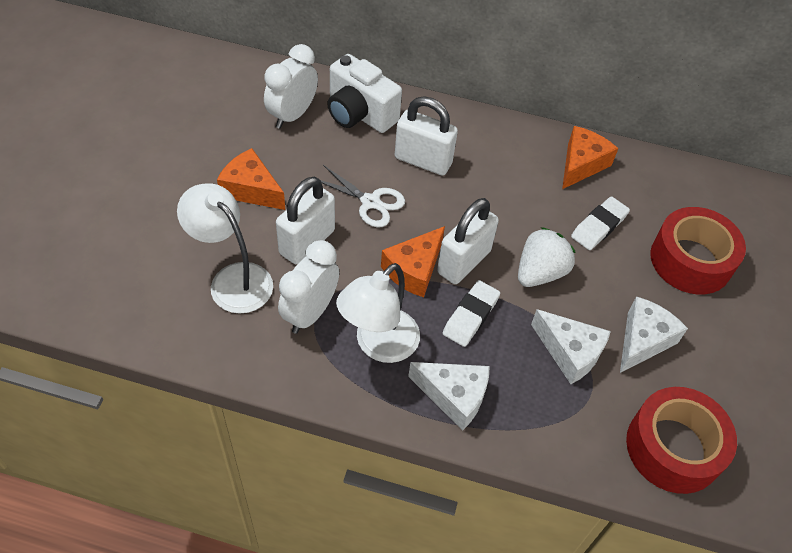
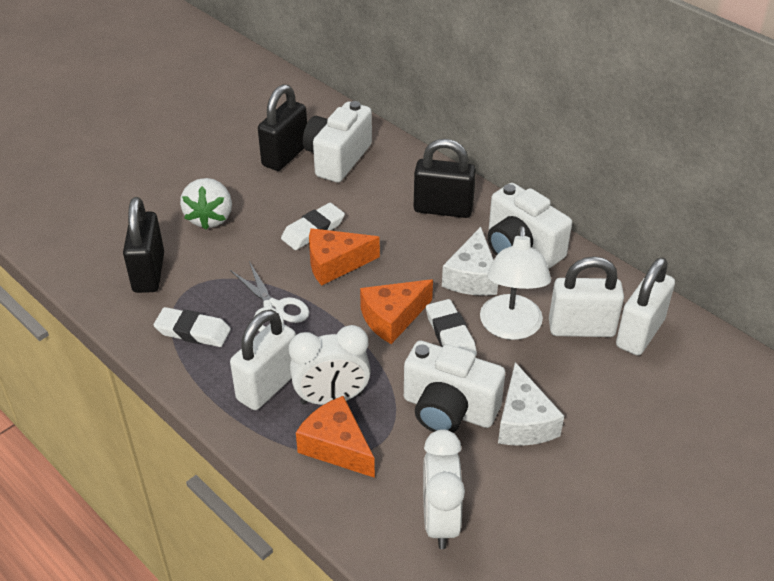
black padlock: 0 -> 3
red tape: 2 -> 0
white camera: 1 -> 3
white cheese: 3 -> 2
white eraser: 2 -> 3
white lamp: 2 -> 1

